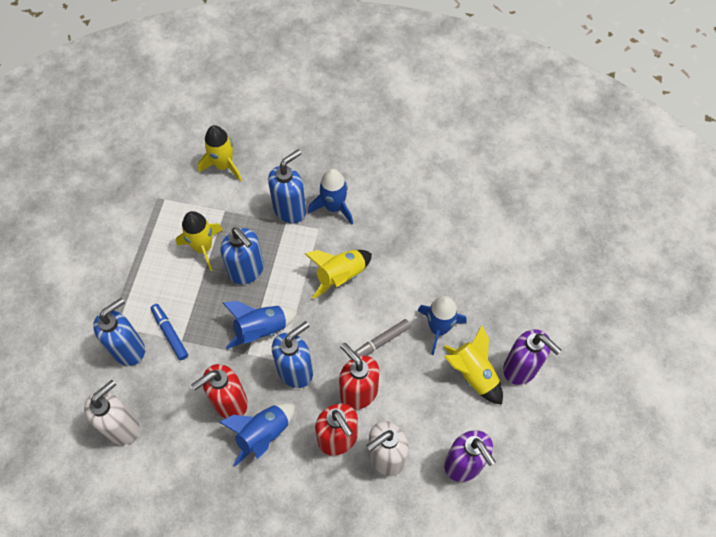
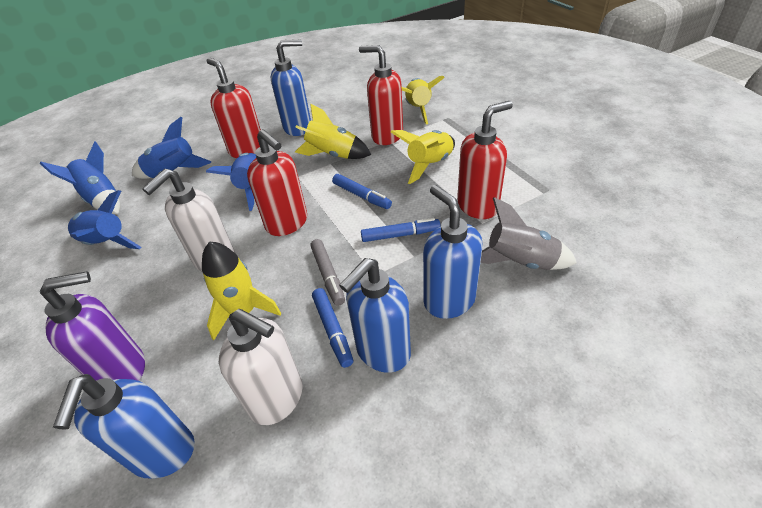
blue marker: 1 -> 3
grey rocket: 0 -> 1
purple soap dispenser: 2 -> 1
red soap dispenser: 3 -> 4

